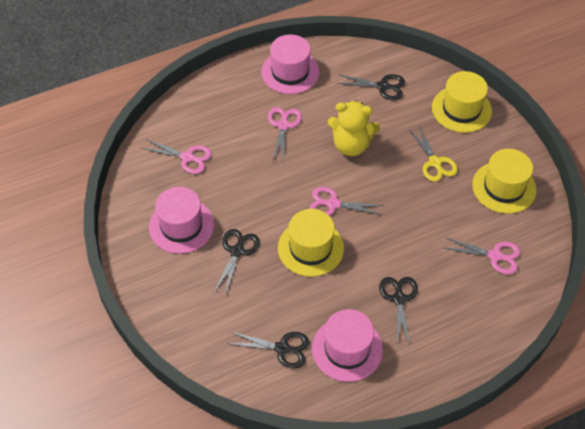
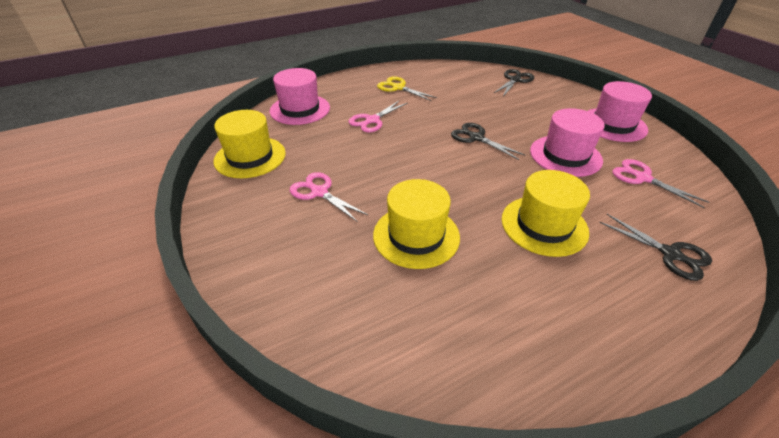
black scissors: 4 -> 3
pink scissors: 4 -> 3
yellow teddy bear: 1 -> 0

